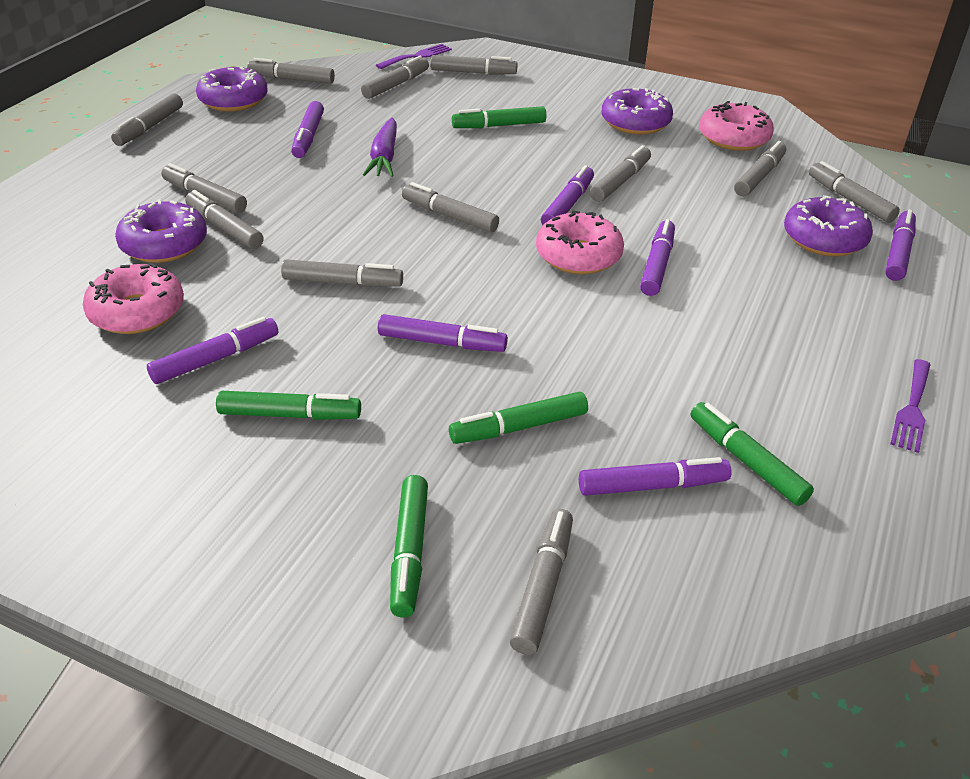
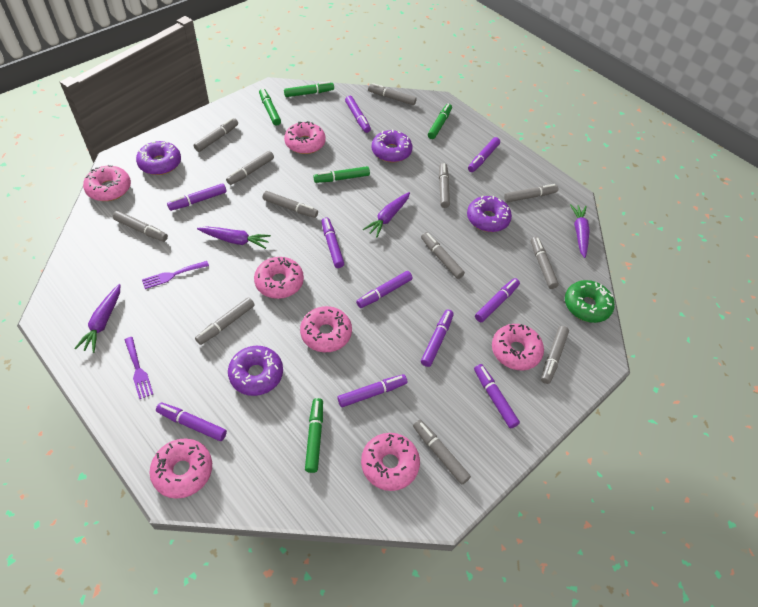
green donut: 0 -> 1
pink donut: 3 -> 7
purple carrot: 1 -> 4
purple marker: 7 -> 10

